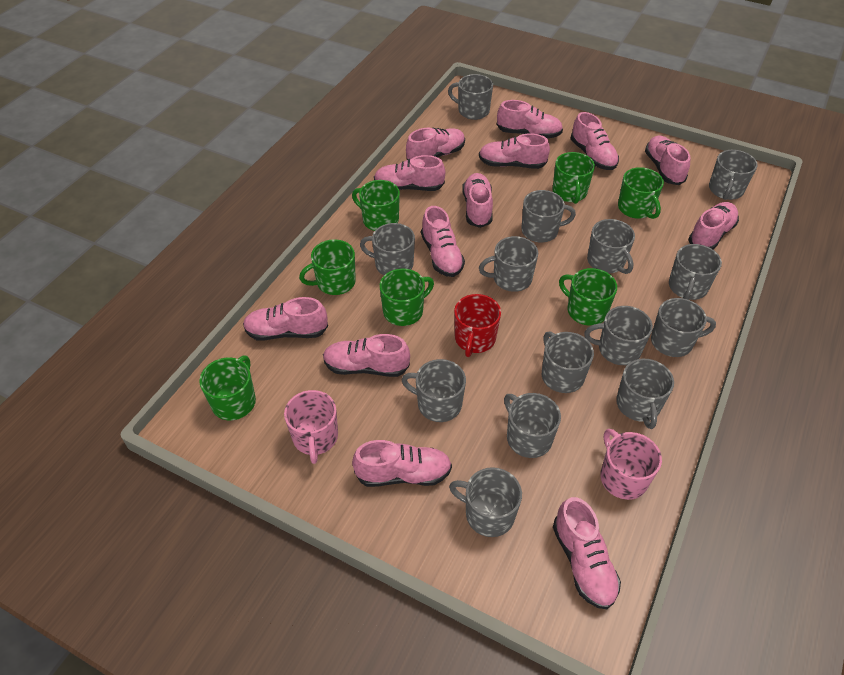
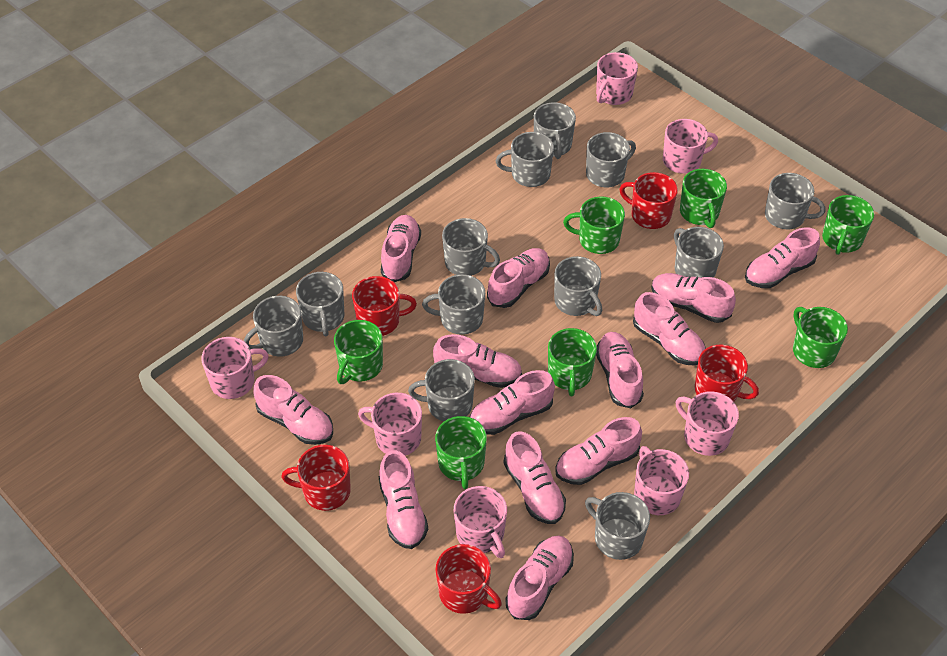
grey mug: 14 -> 12
pink mug: 2 -> 7
red mug: 1 -> 5

